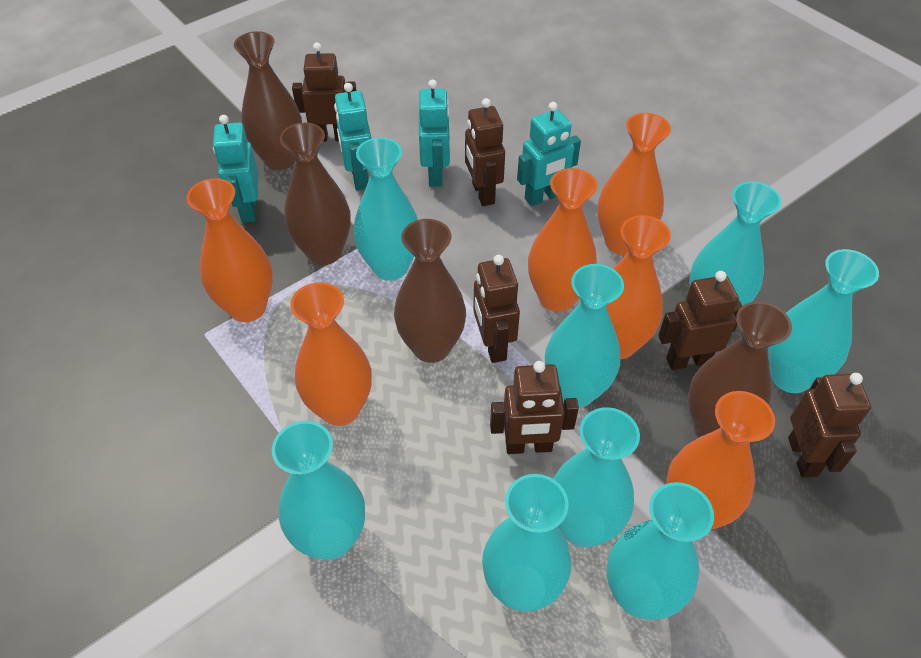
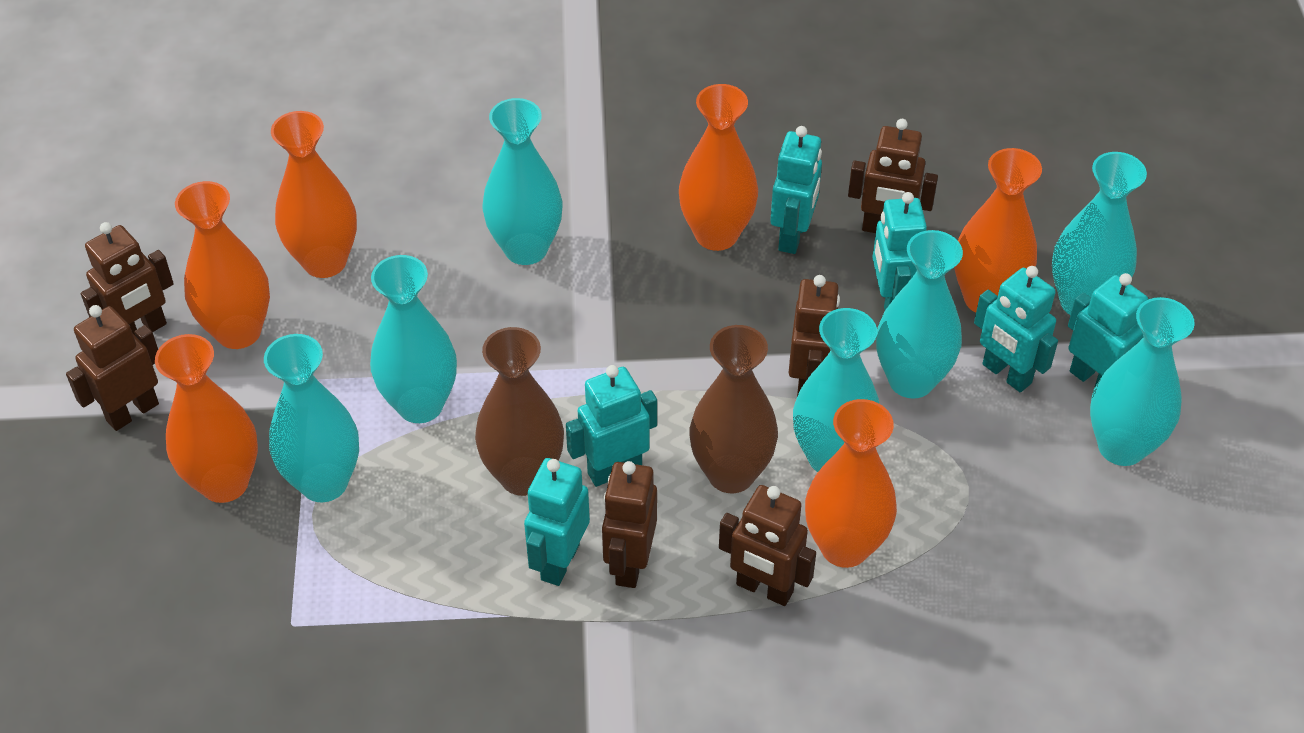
brown vase: 4 -> 2
turquoise robot: 4 -> 6
turquoise vase: 8 -> 7

